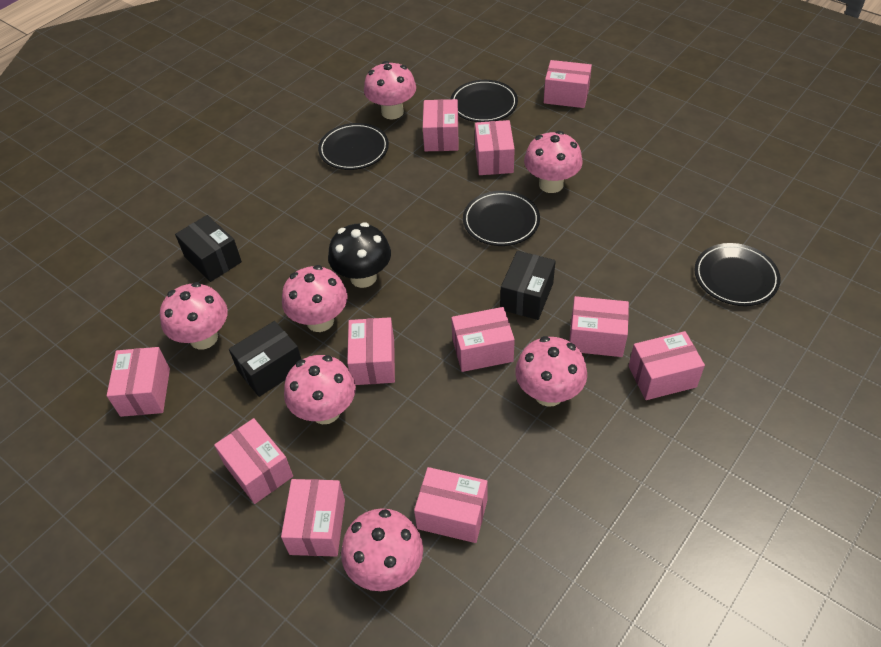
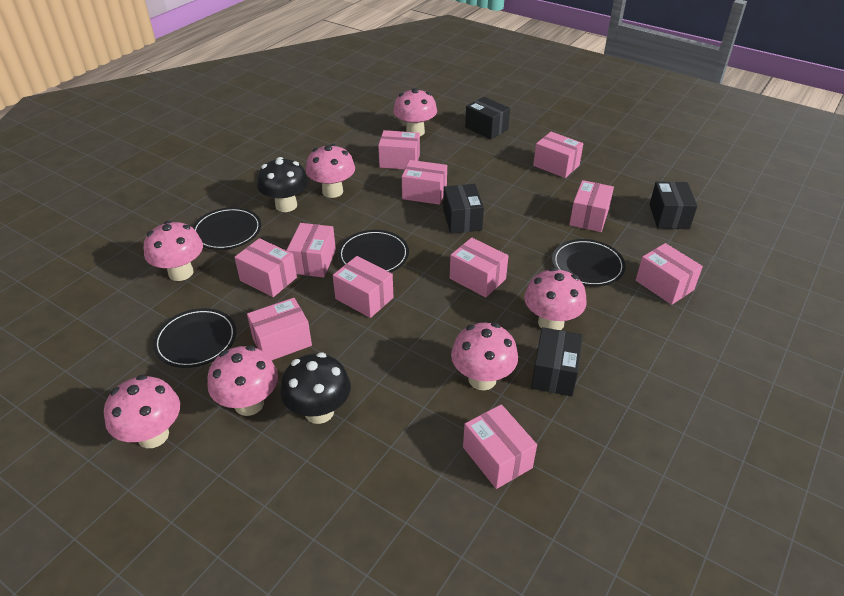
black box: 3 -> 4
black mushroom: 1 -> 2

